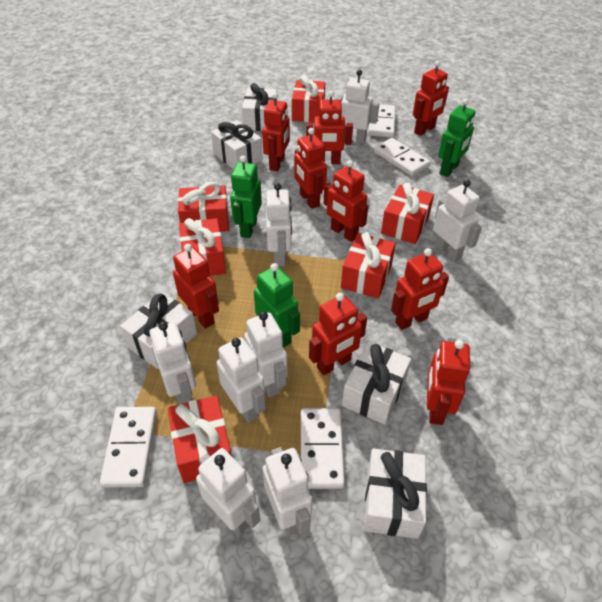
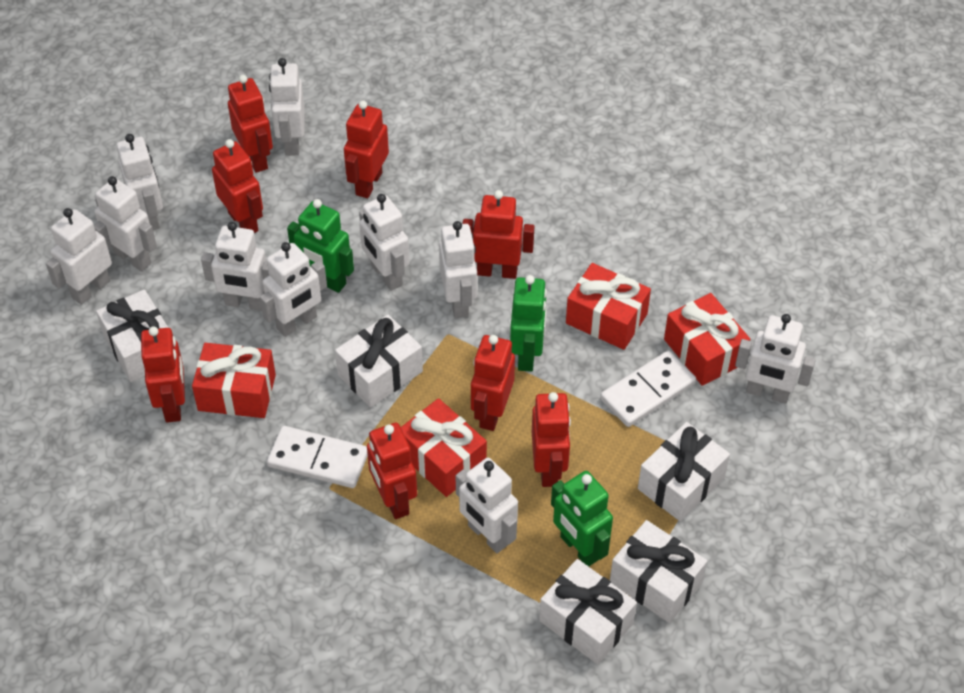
red gift: 6 -> 4
red robot: 9 -> 8
white domino: 4 -> 2
white robot: 8 -> 10

